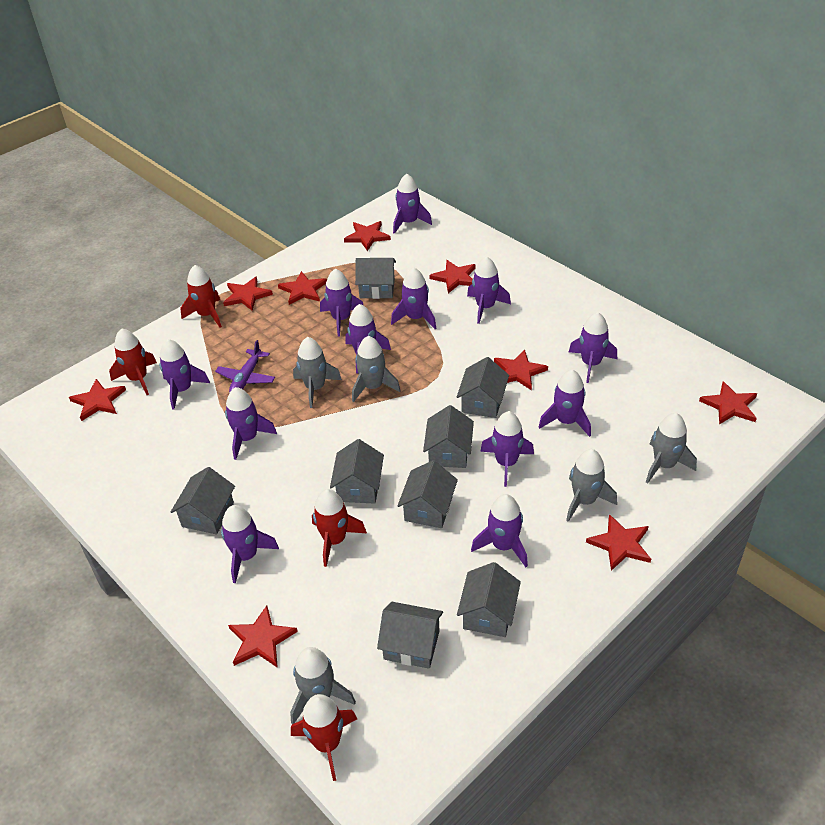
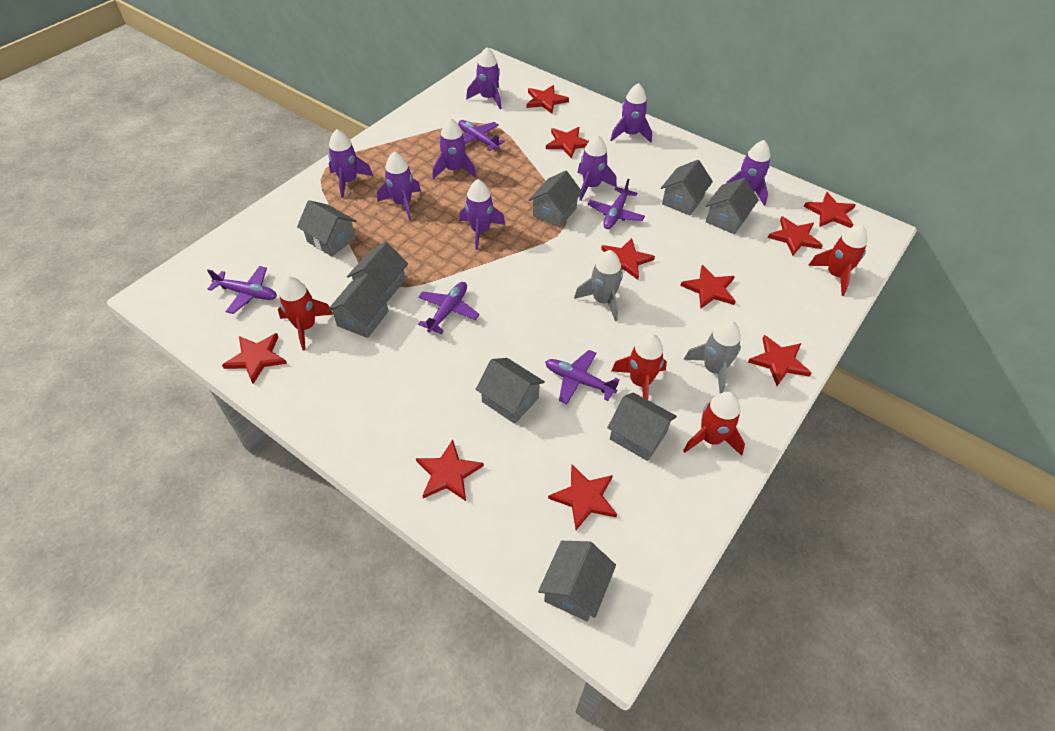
grey house: 8 -> 9
grey rocket: 5 -> 2
purple plane: 1 -> 5
purple rocket: 12 -> 8
red star: 9 -> 10

